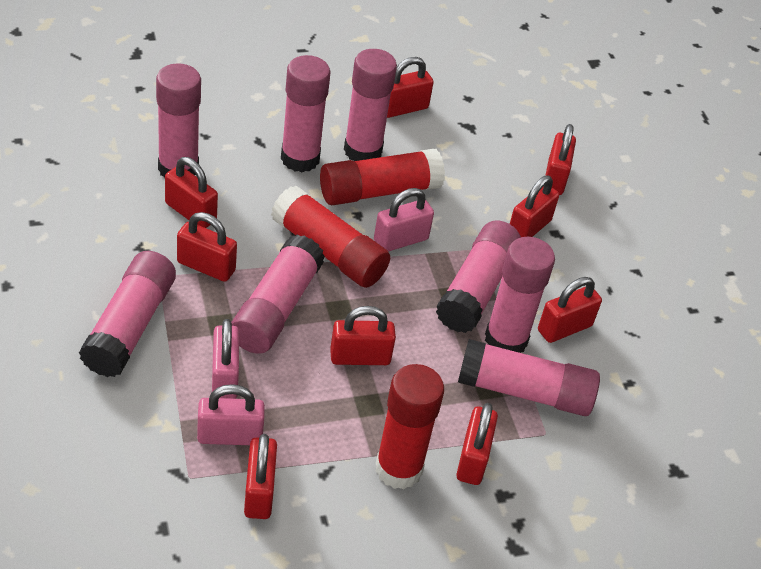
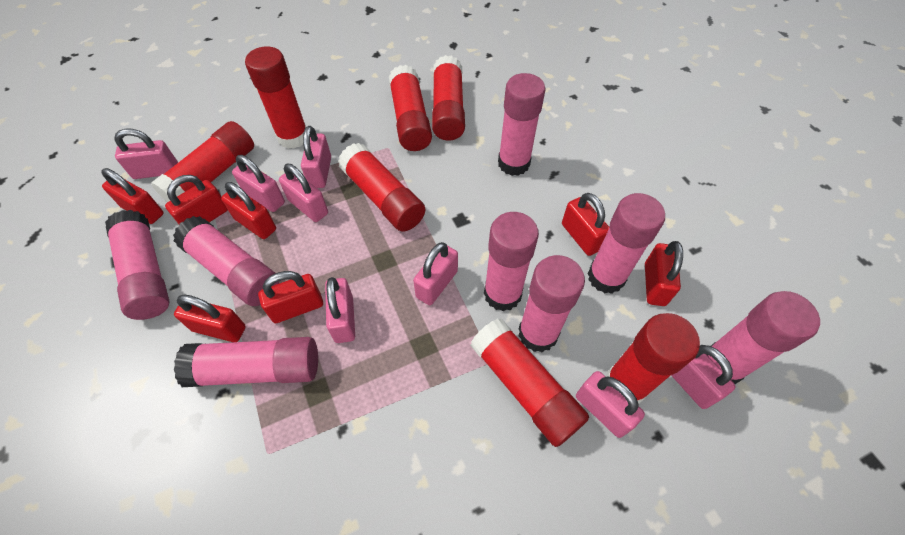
pink padlock: 3 -> 8
red glue stick: 3 -> 7
red padlock: 9 -> 7

